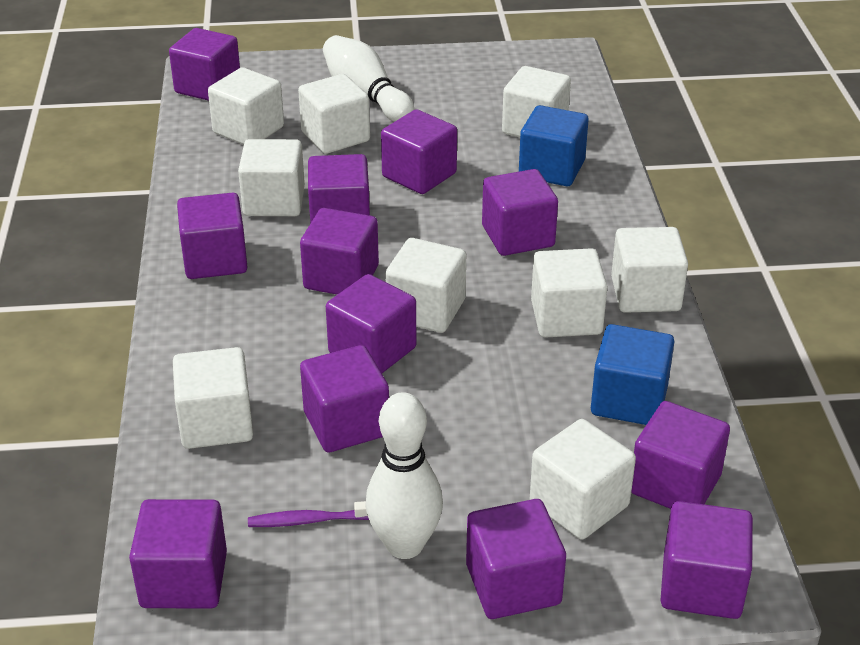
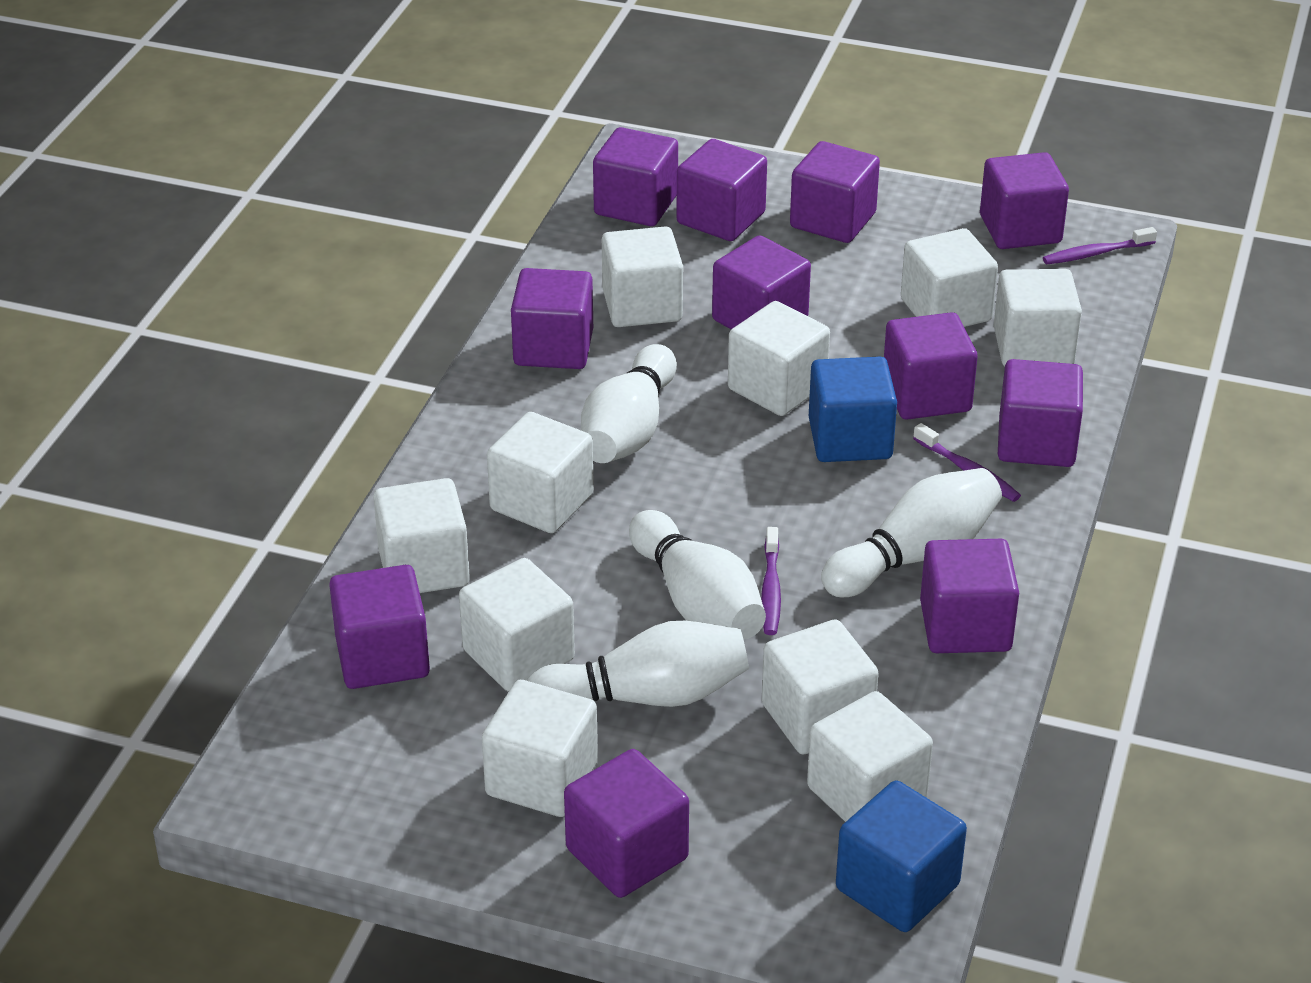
purple cube: 12 -> 11
purple toothbrush: 1 -> 3
white bowling pin: 2 -> 4
white cube: 9 -> 10

